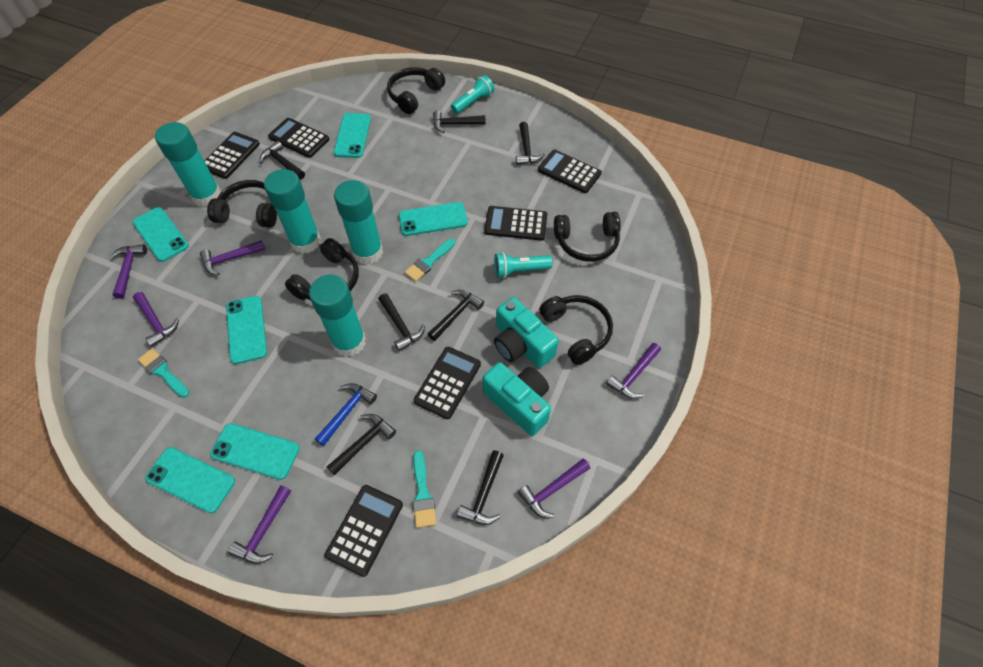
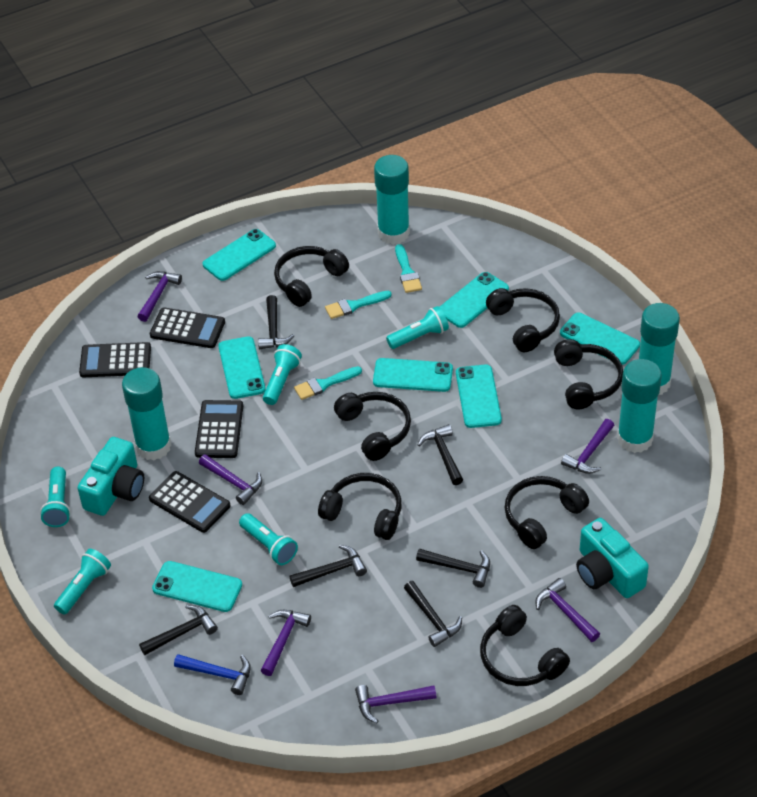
black calculator: 6 -> 4
black hammer: 7 -> 6
black headphones: 5 -> 7
turquoise flashlight: 2 -> 5
turquoise phone: 6 -> 7

